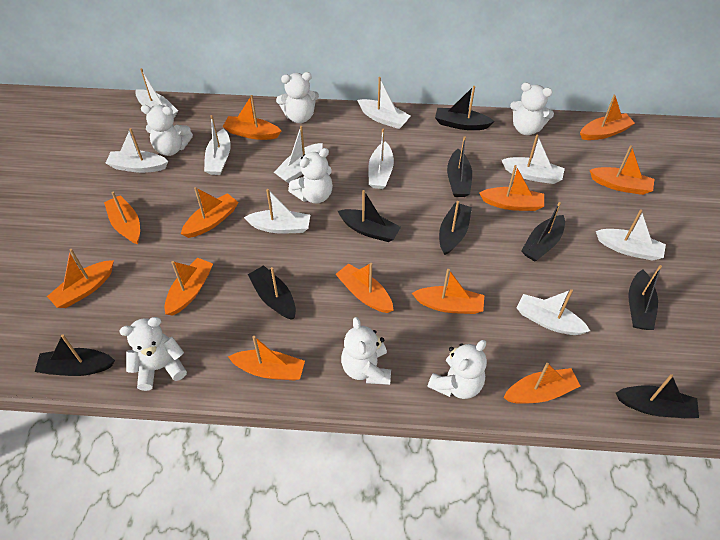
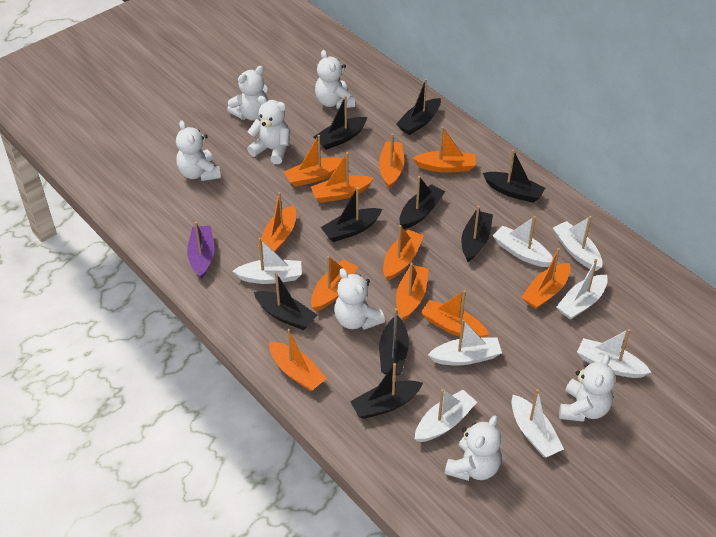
orange boat: 12 -> 11
purple boat: 0 -> 1
white boat: 10 -> 8

